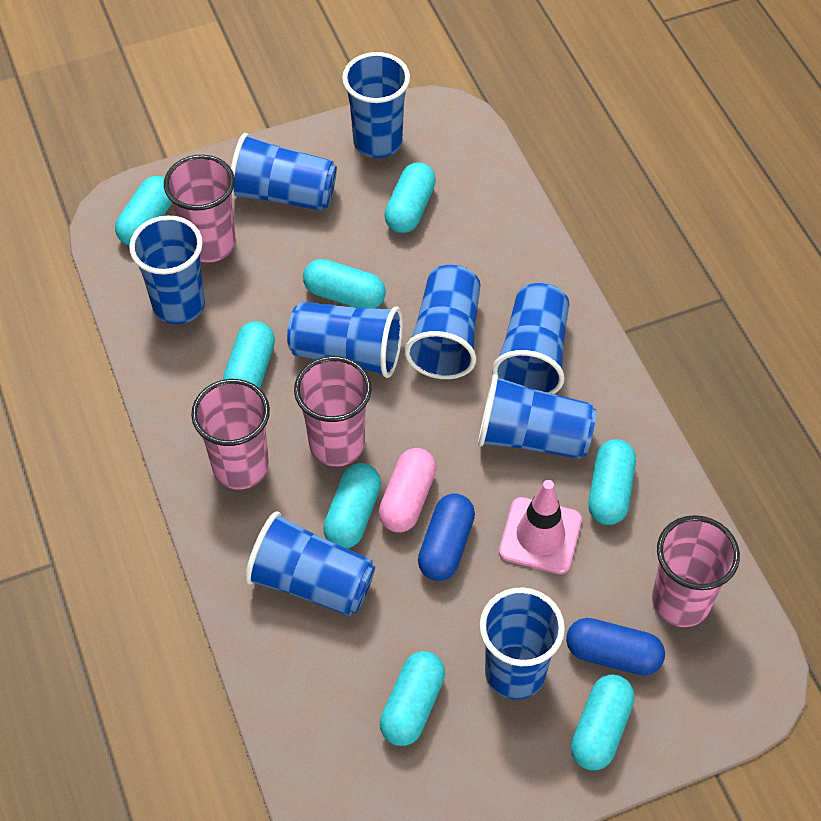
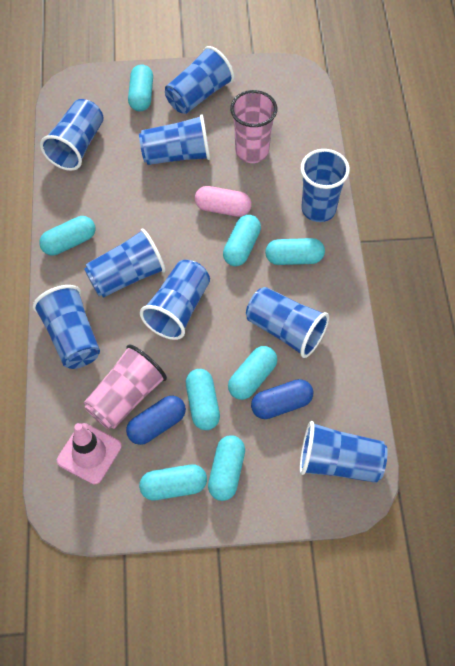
pink cup: 4 -> 2

